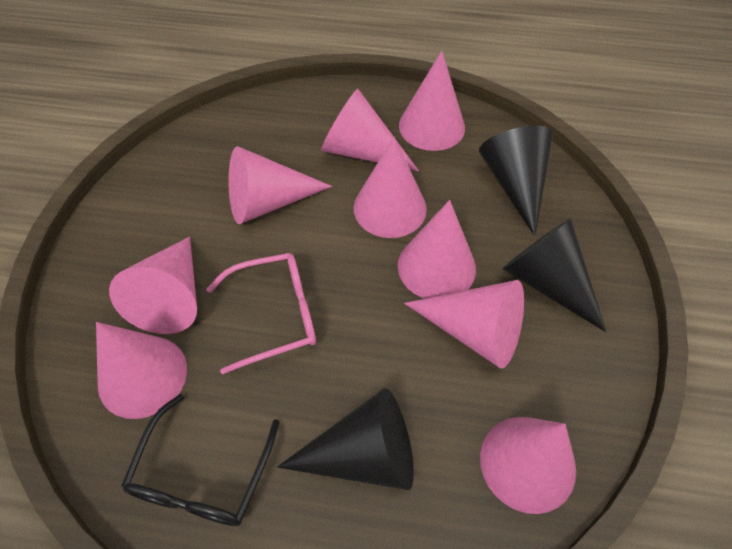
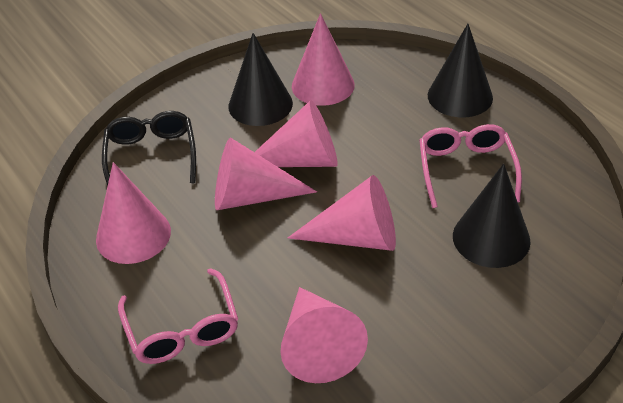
pink cone: 9 -> 6
pink glasses: 1 -> 2

